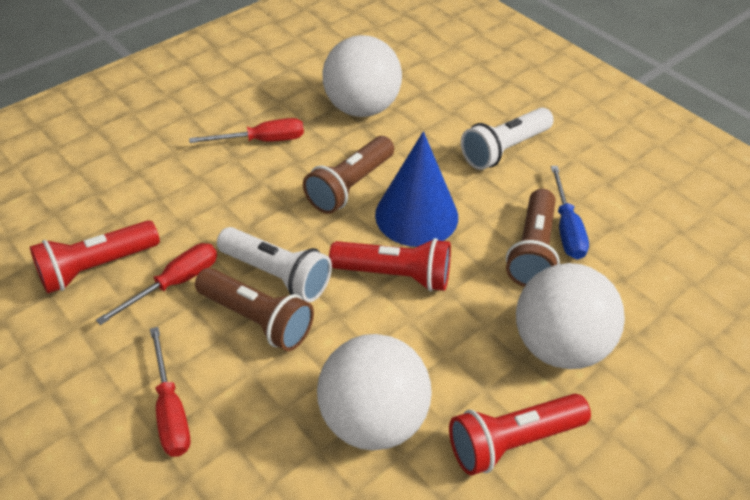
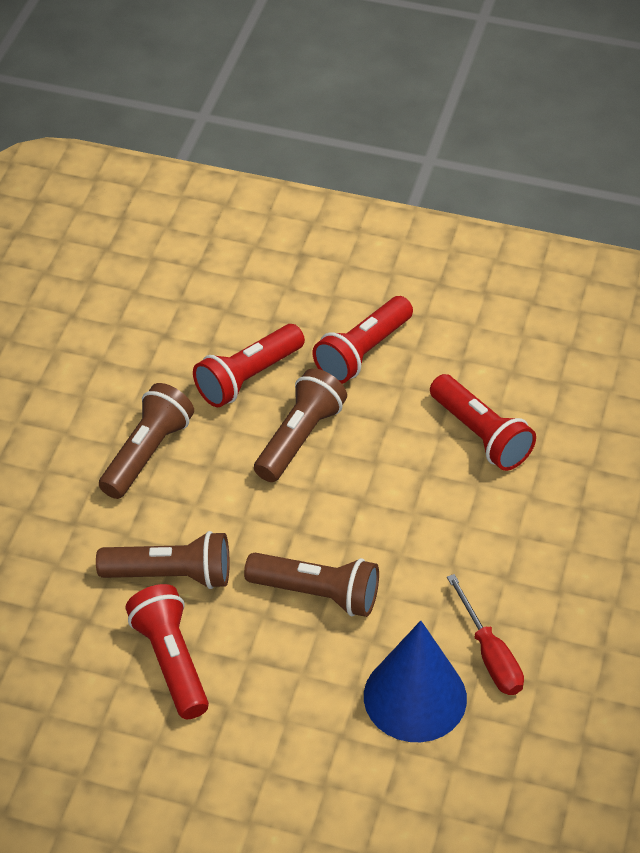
blue screwdriver: 1 -> 0
brown flashlight: 3 -> 4
red flashlight: 3 -> 4
red screwdriver: 3 -> 1
white ball: 3 -> 0
white flashlight: 2 -> 0

